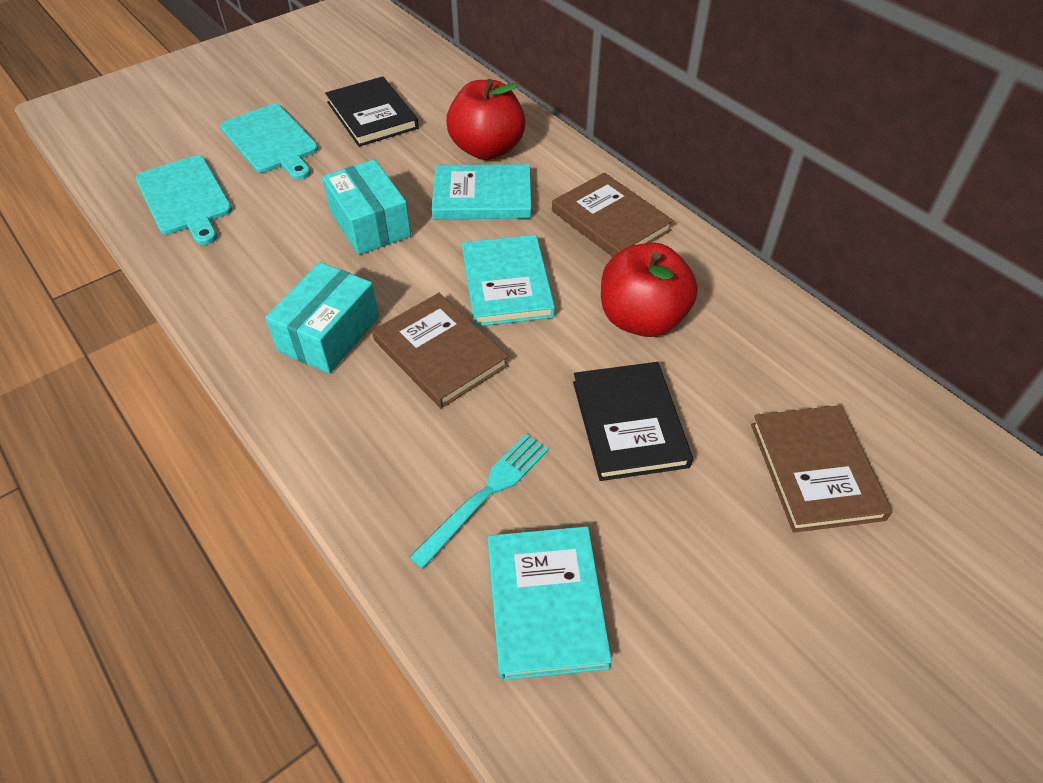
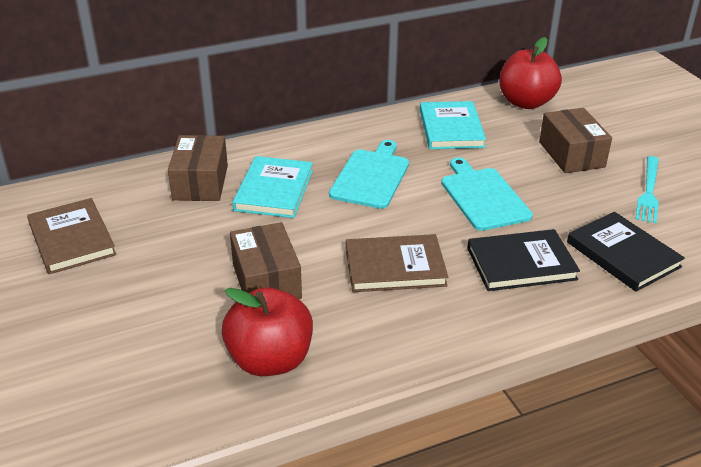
brown book: 3 -> 2
brown box: 0 -> 3
turquoise book: 3 -> 2
turquoise box: 2 -> 0

